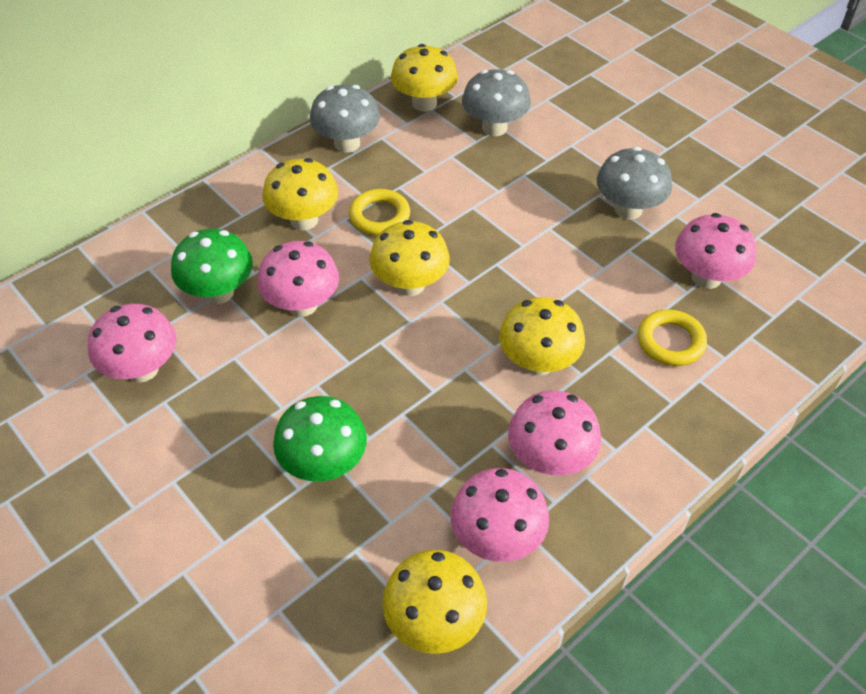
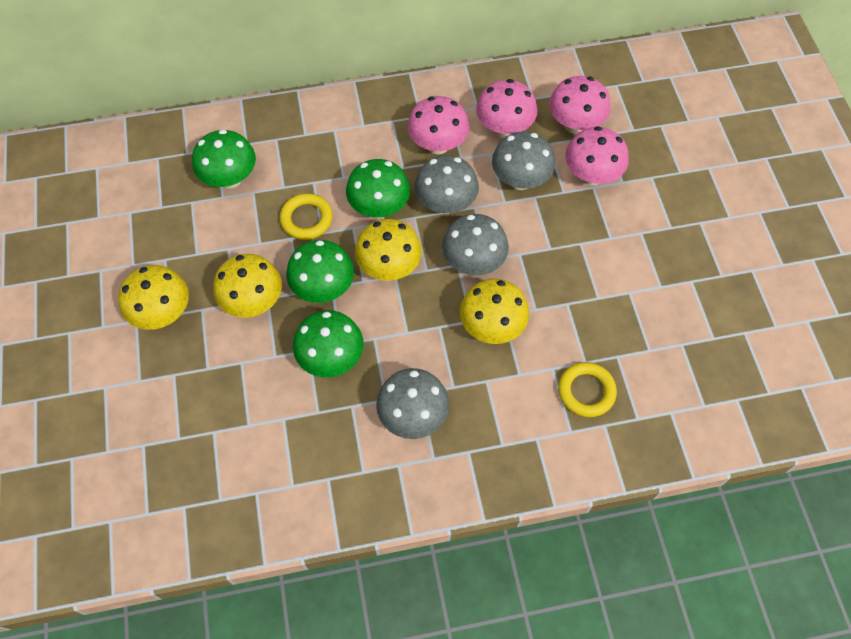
green mushroom: 2 -> 4
grey mushroom: 3 -> 4
pink mushroom: 5 -> 4
yellow mushroom: 5 -> 4

